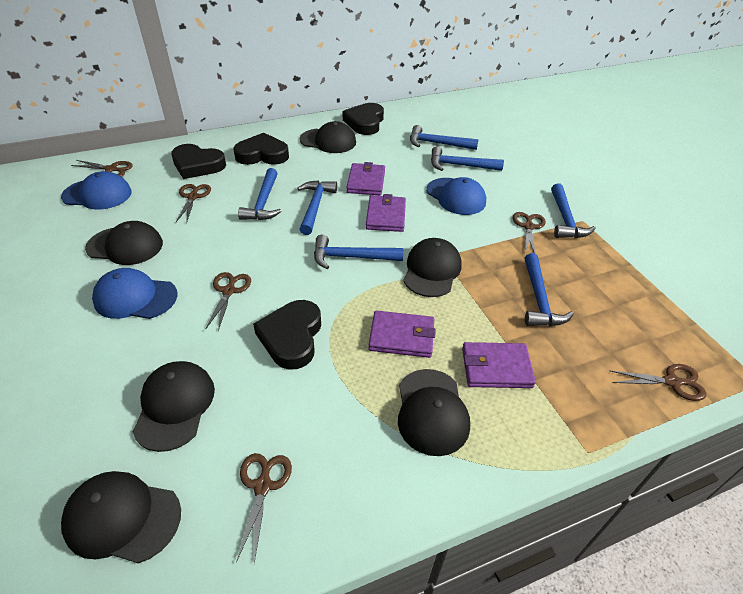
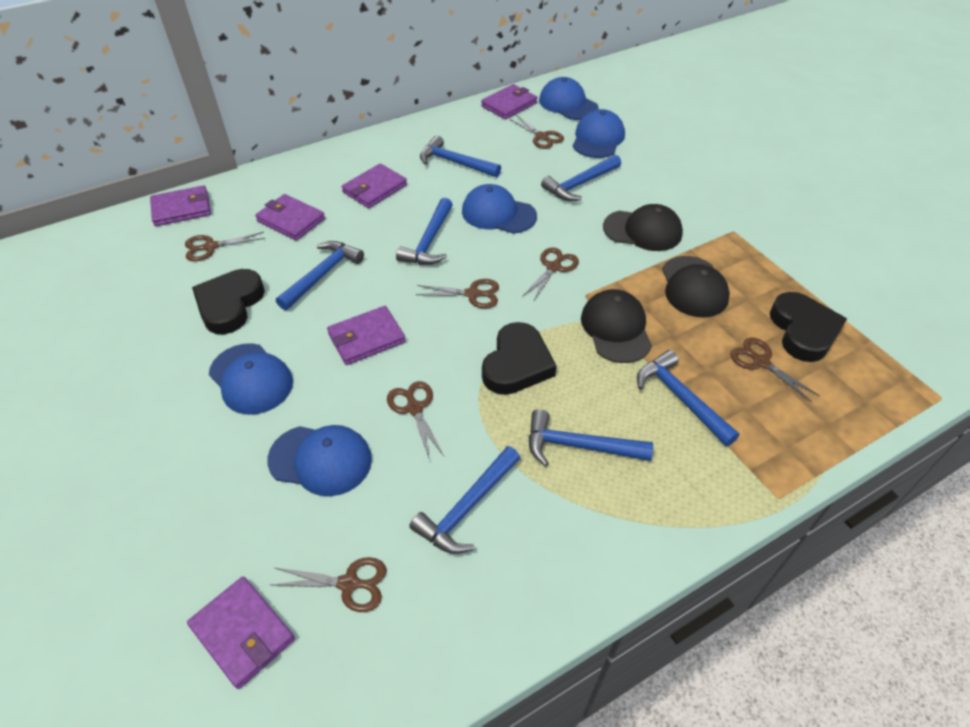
black cap: 6 -> 3
black heart: 4 -> 3
blue cap: 3 -> 5
brown scissors: 6 -> 7
purple wallet: 4 -> 6

